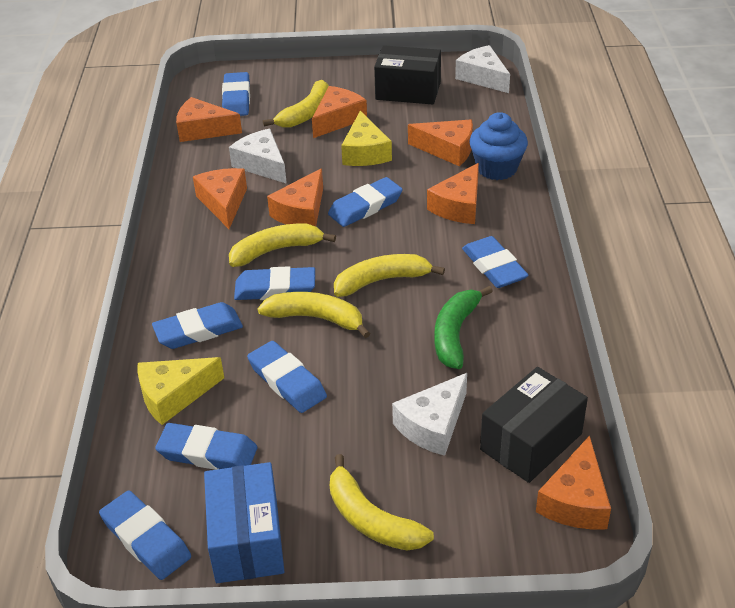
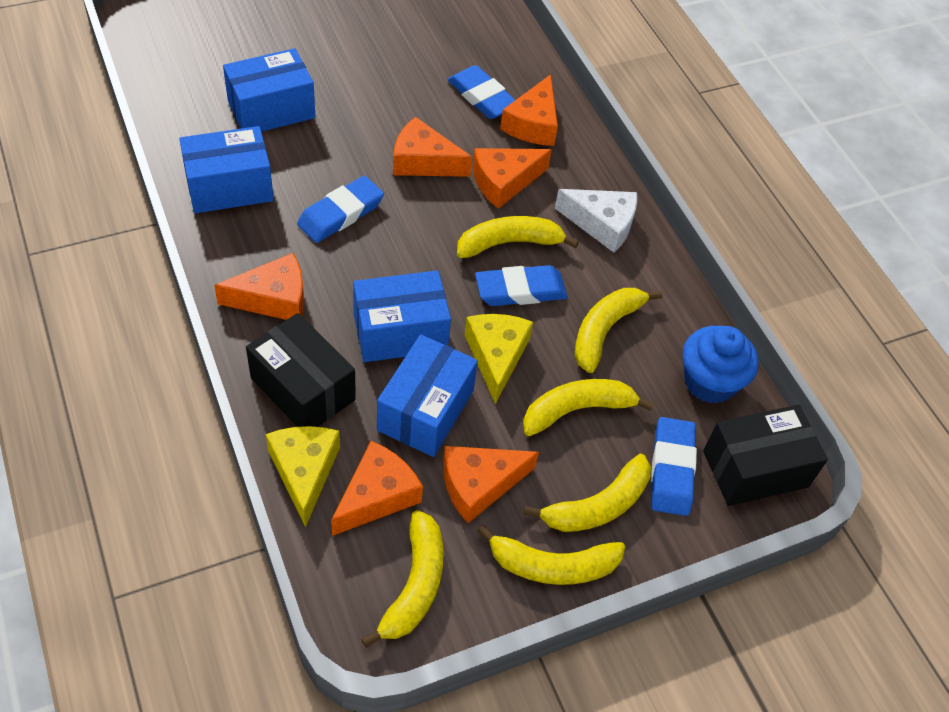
blue box: 1 -> 4
blue eraser: 8 -> 4
green banana: 1 -> 0
orange cheese: 7 -> 6
white cheese: 3 -> 1
yellow banana: 5 -> 6

